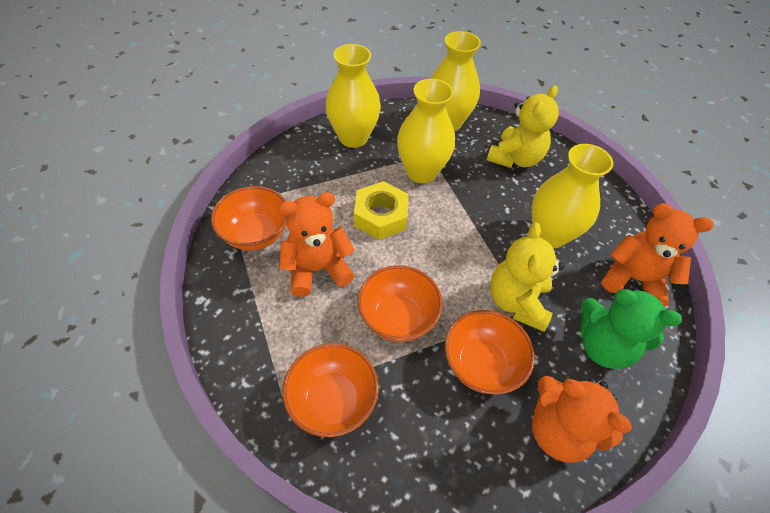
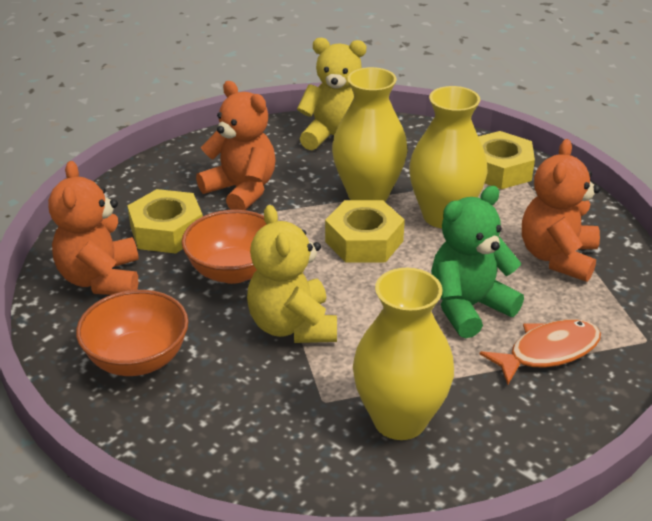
orange bowl: 4 -> 2
orange fish: 0 -> 1
yellow nut: 1 -> 3
yellow vase: 4 -> 3

